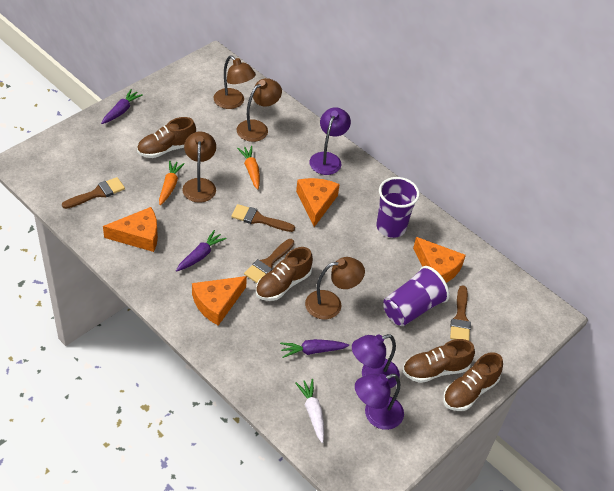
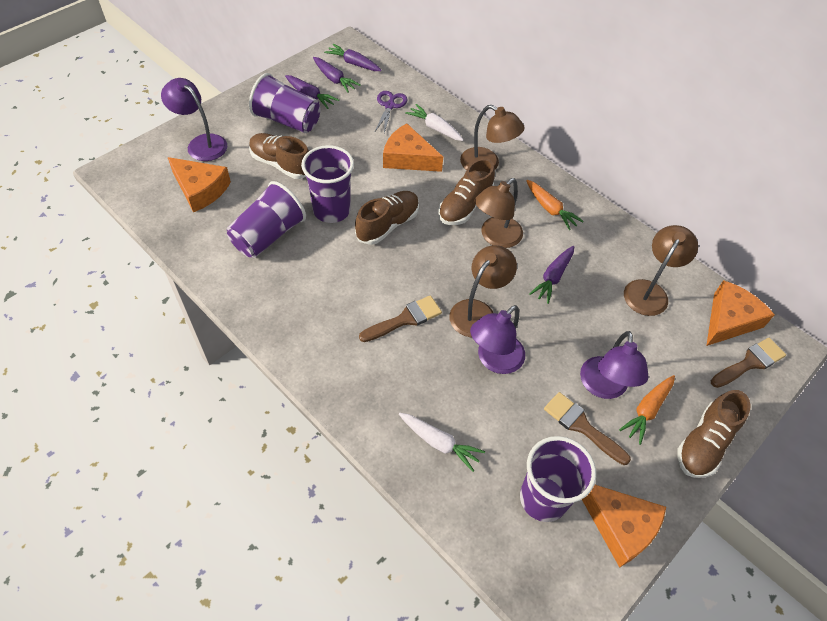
brown brush: 4 -> 3
purple carrot: 3 -> 4
purple cup: 2 -> 4
purple scissors: 0 -> 1
white carrot: 1 -> 2

